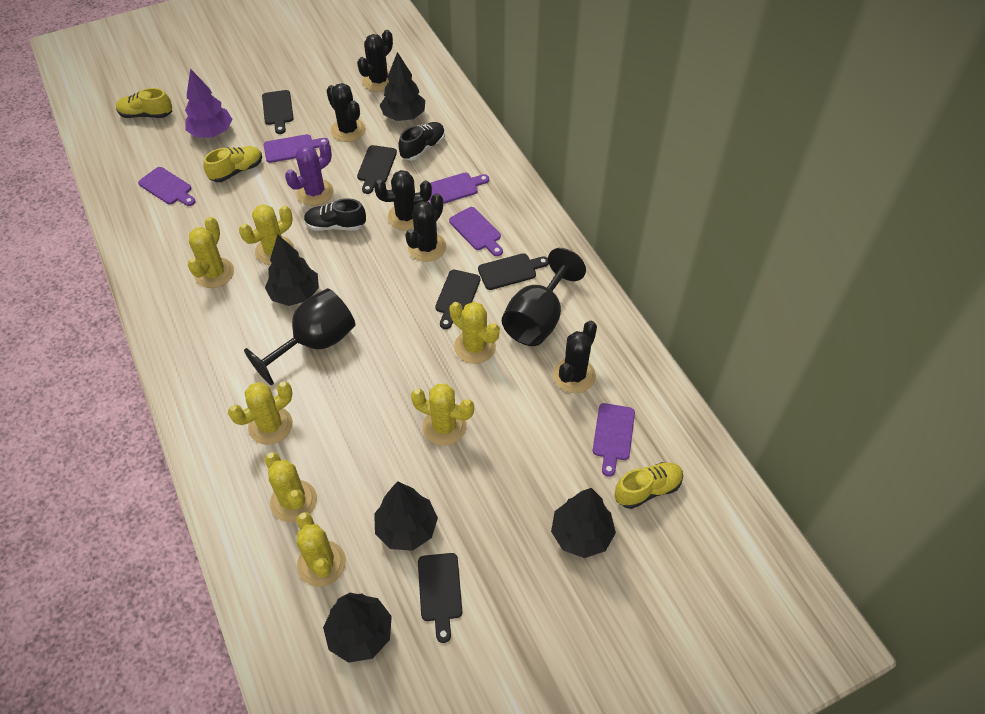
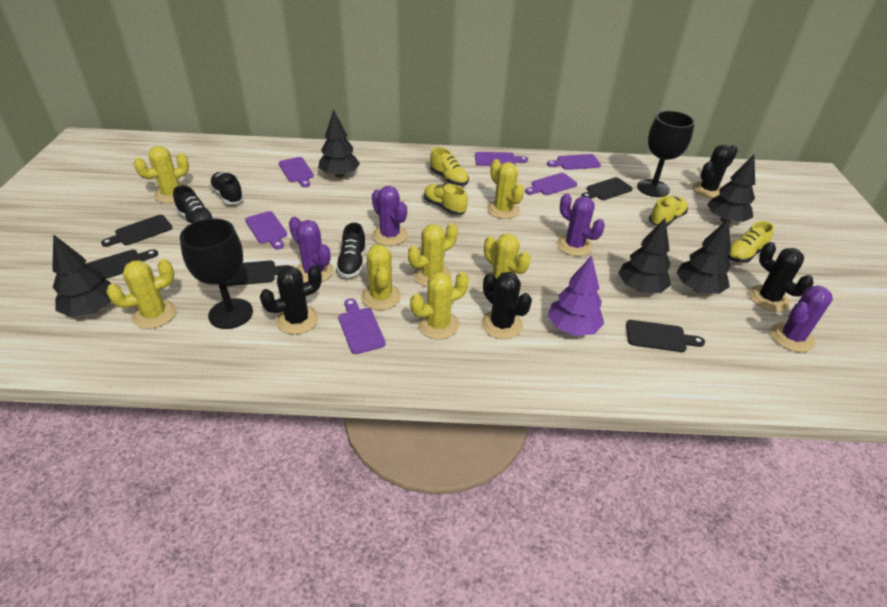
black cactus: 5 -> 4
black shoe: 2 -> 3
purple cactus: 1 -> 4
purple cutting board: 5 -> 6
yellow shoe: 3 -> 4

